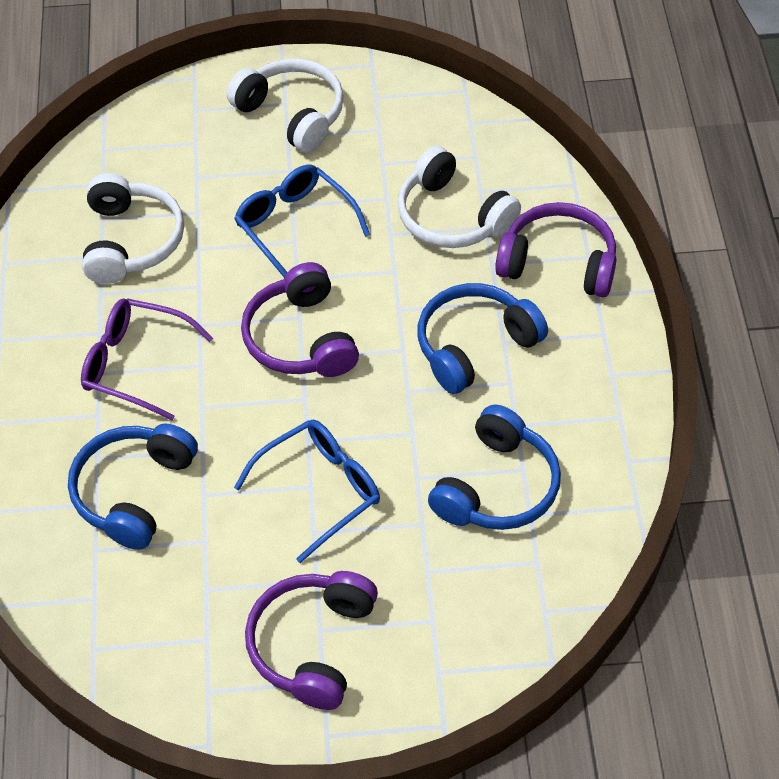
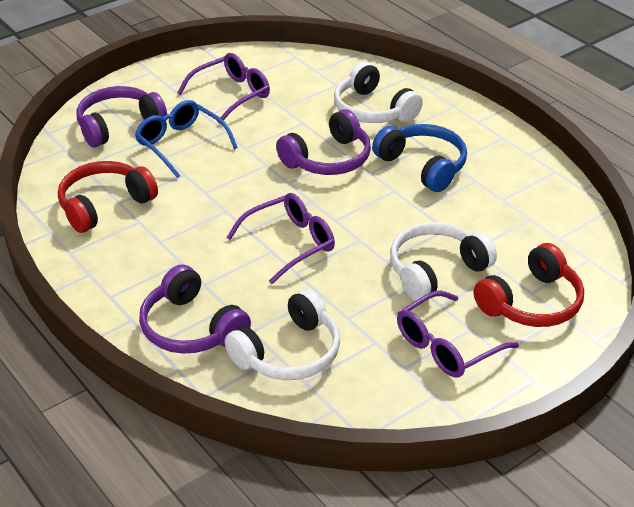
blue glasses: 2 -> 1
blue headphones: 3 -> 1
purple glasses: 1 -> 3
red headphones: 0 -> 2

